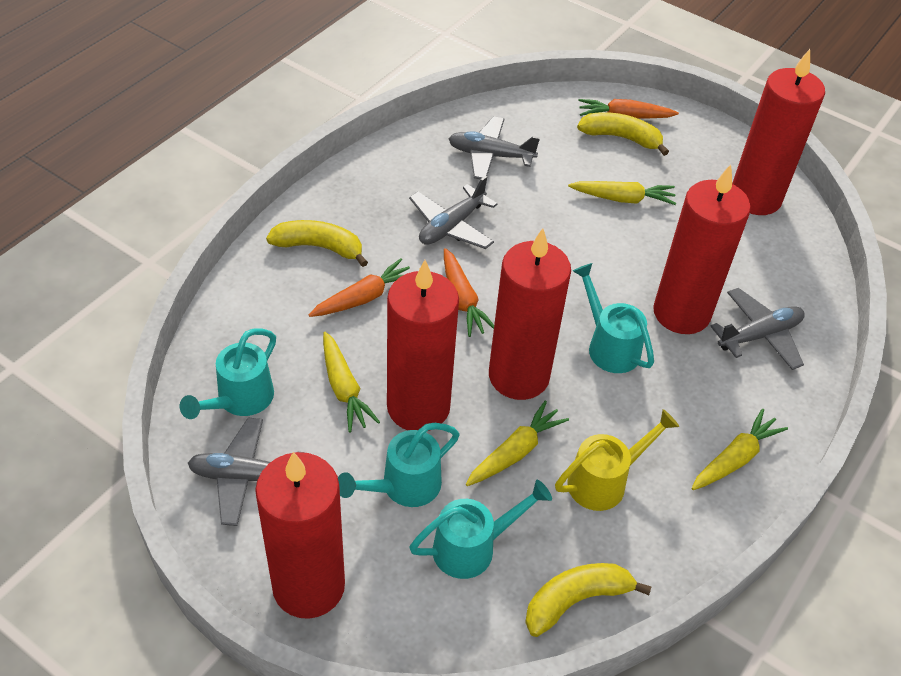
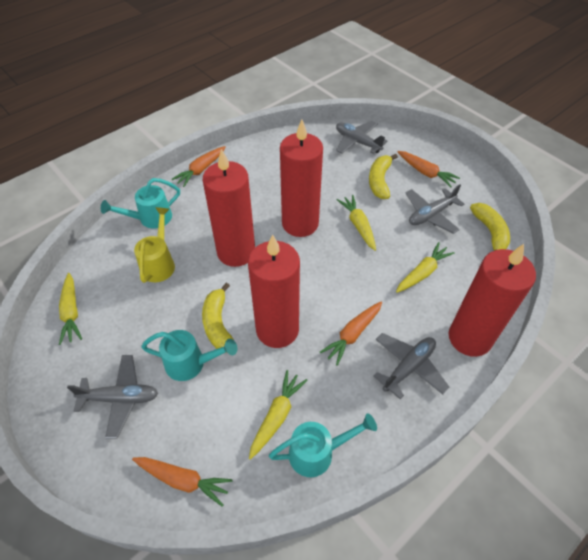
orange carrot: 3 -> 4
red candle: 5 -> 4
turquoise watering can: 4 -> 3

